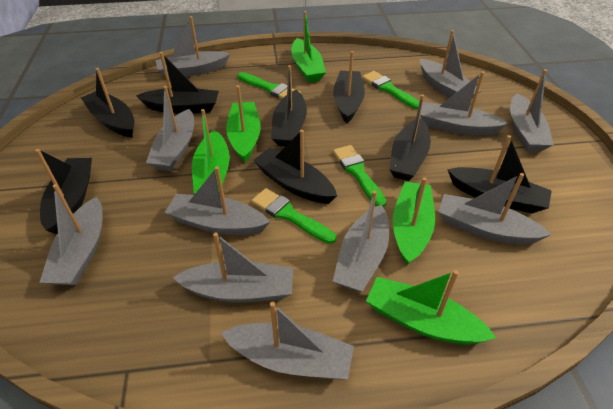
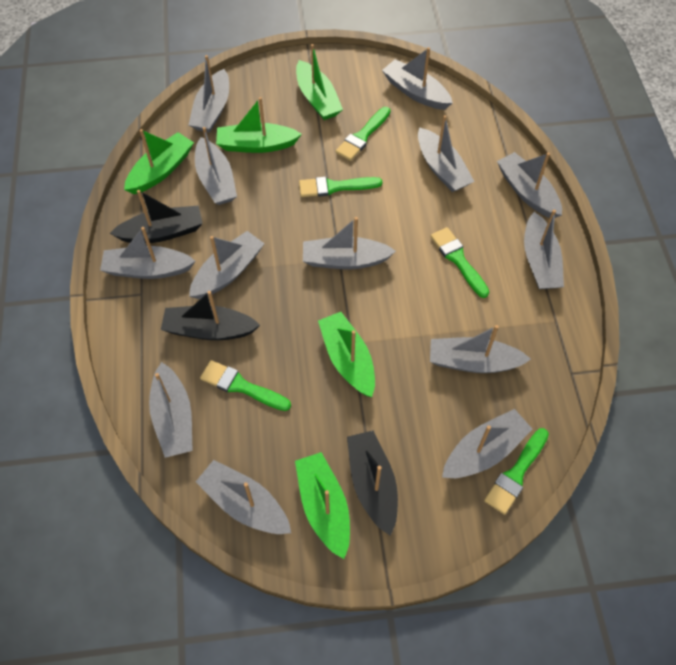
black boat: 8 -> 3
green brush: 4 -> 5
grey boat: 11 -> 13

